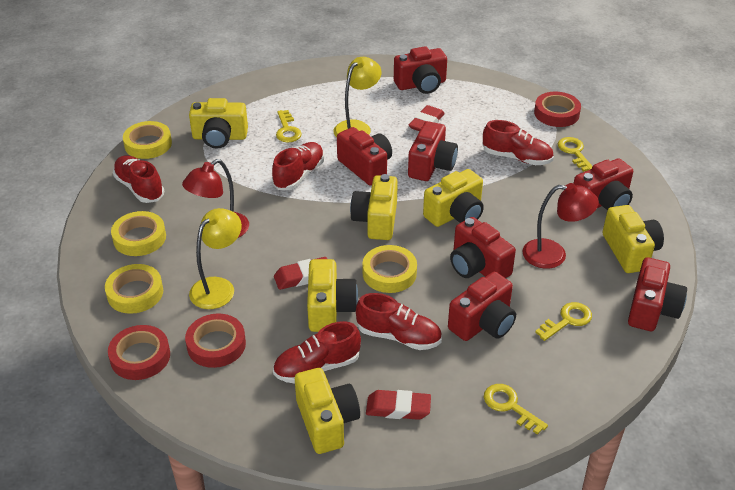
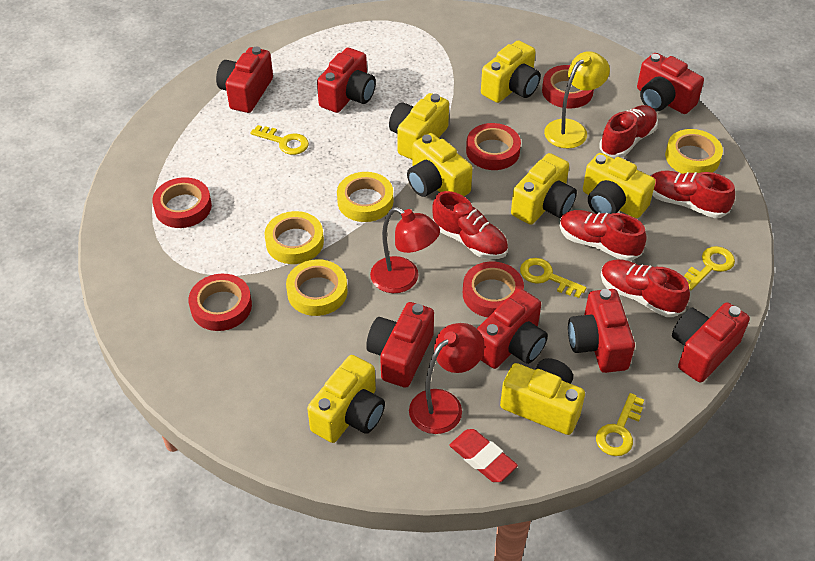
red eraser: 3 -> 1
red tape: 3 -> 5
yellow camera: 6 -> 7
yellow lamp: 2 -> 1

